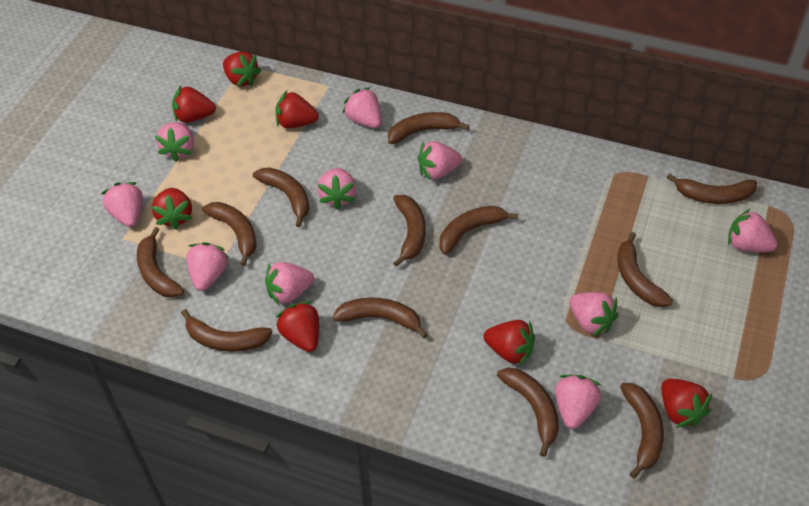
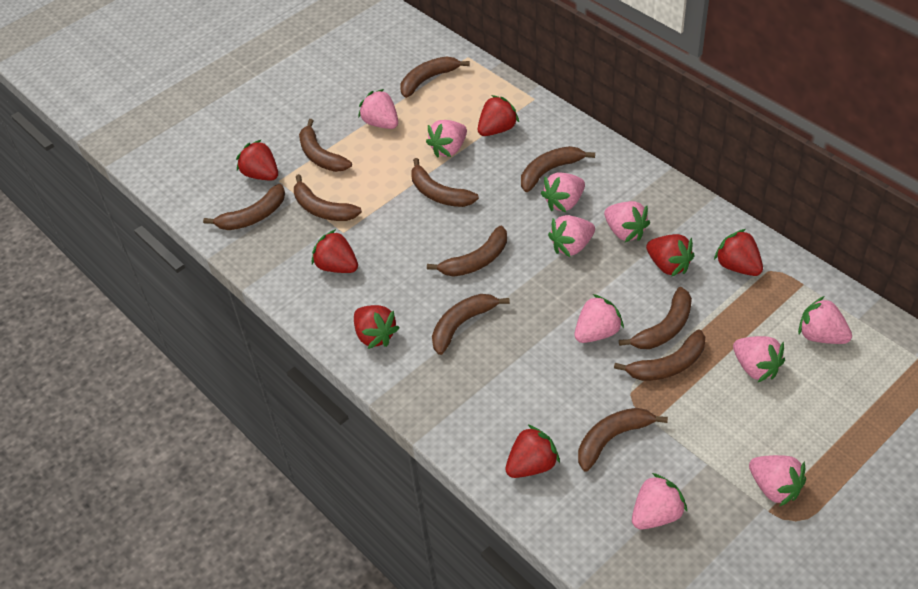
brown banana: 12 -> 11

